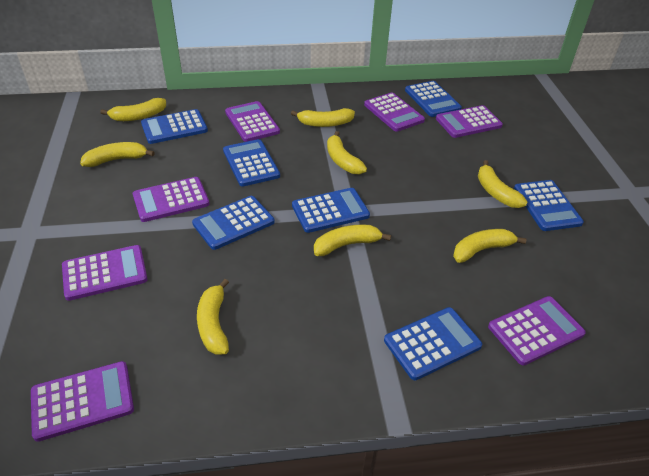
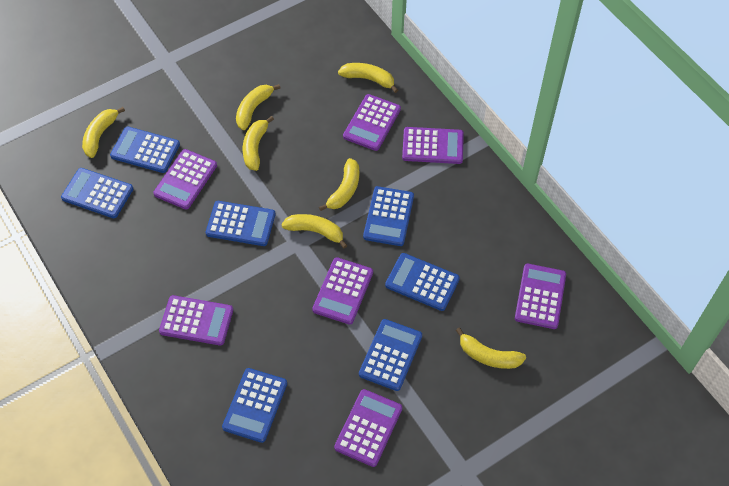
yellow banana: 8 -> 7

